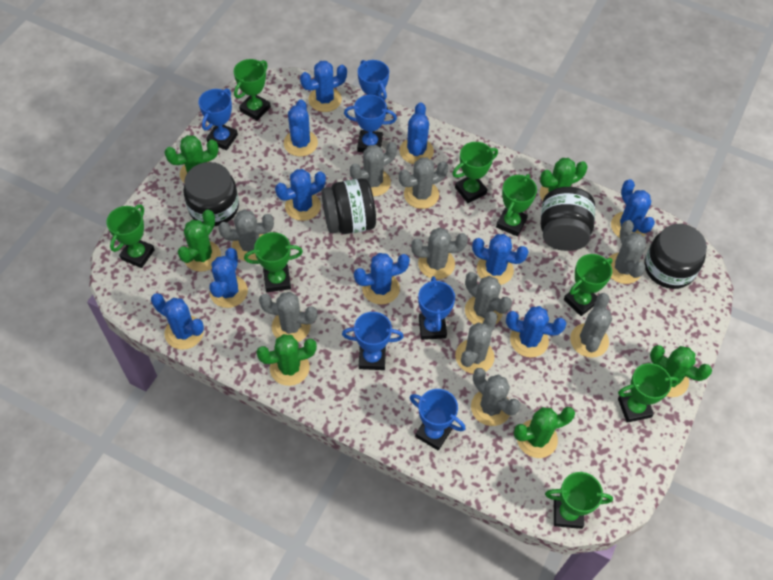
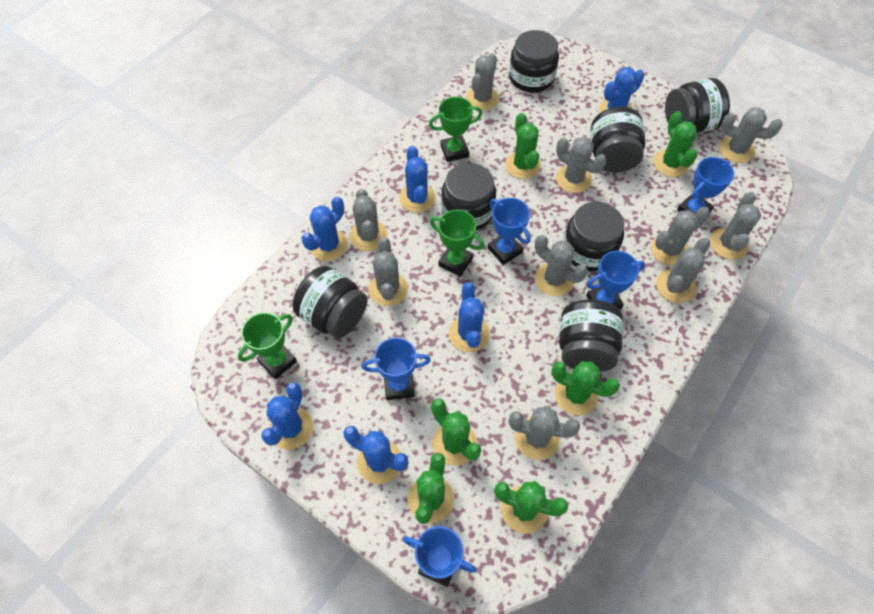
black jar: 4 -> 7
blue cactus: 10 -> 6
blue trophy: 6 -> 5
green trophy: 8 -> 3

